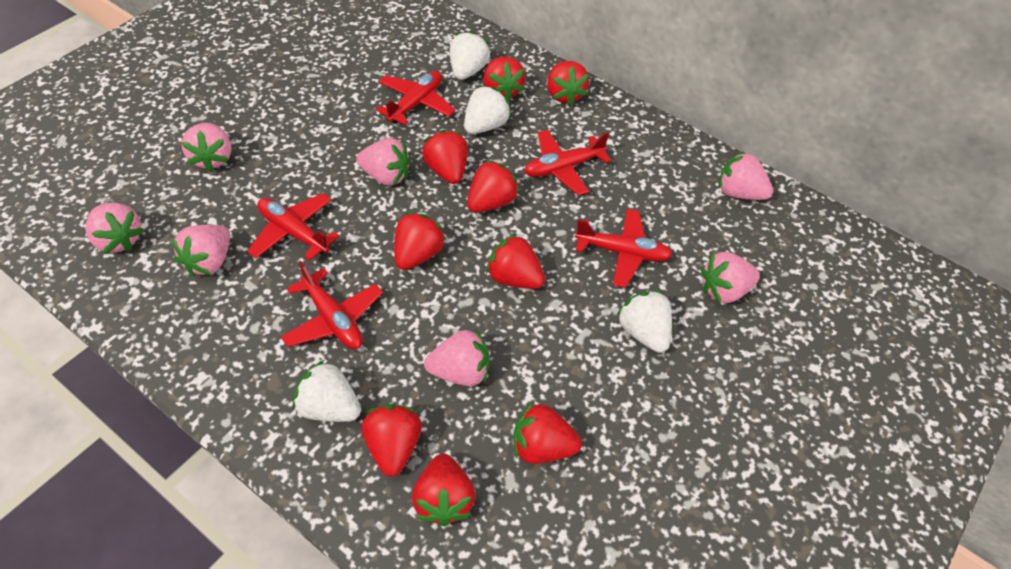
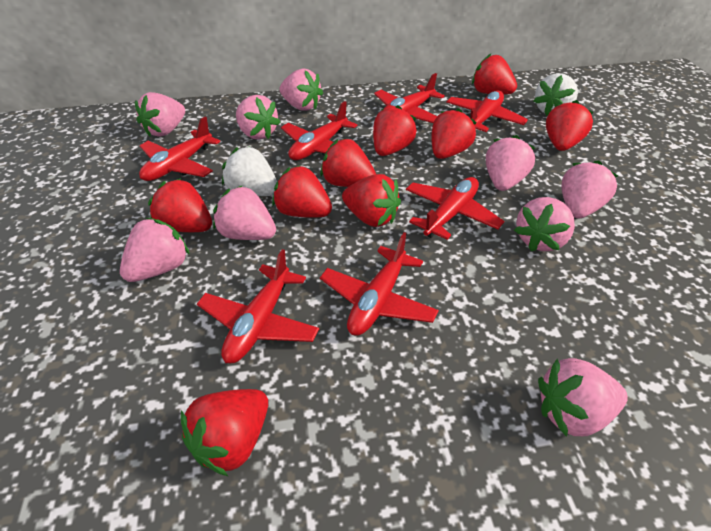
pink strawberry: 7 -> 9
red plane: 5 -> 7
white strawberry: 4 -> 2

